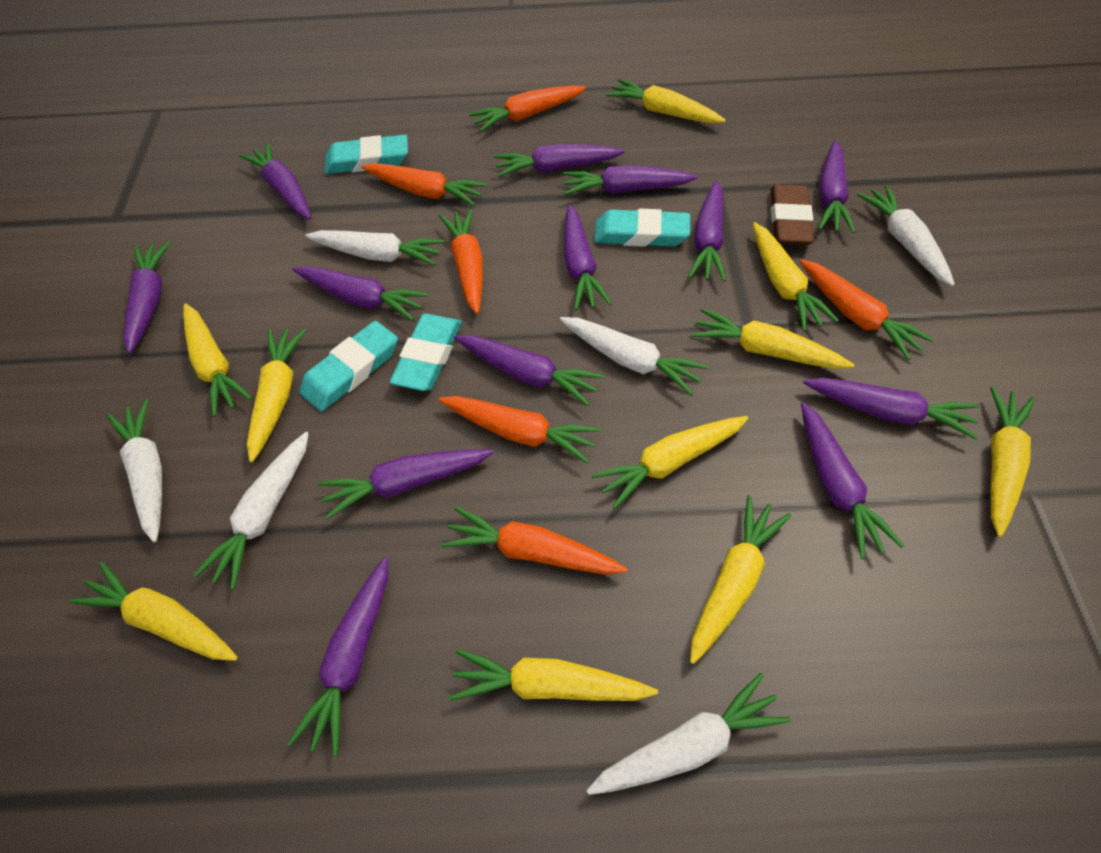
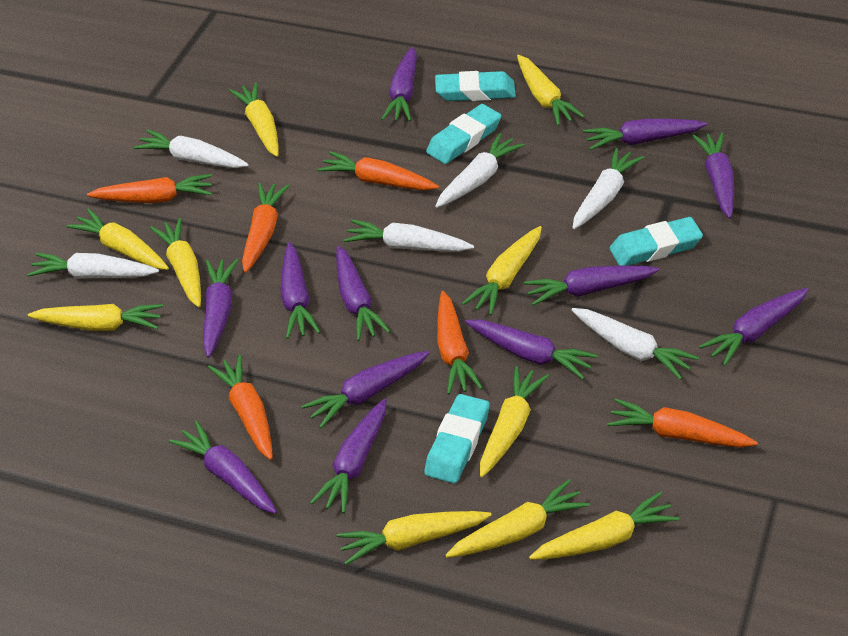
brown eraser: 1 -> 0
purple carrot: 13 -> 12

